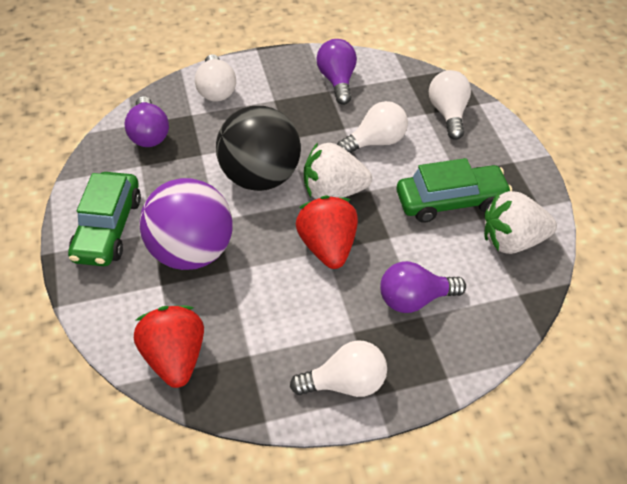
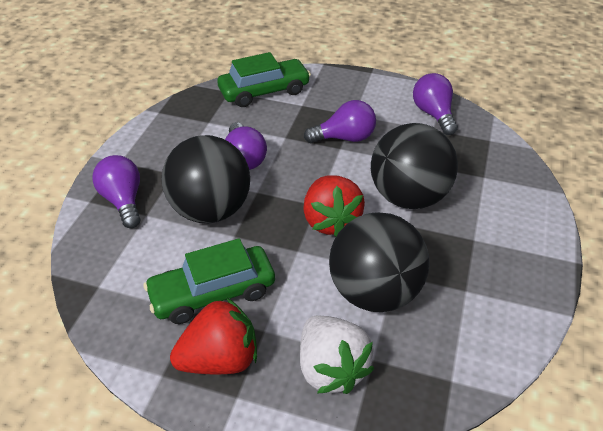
black ball: 1 -> 3
purple ball: 1 -> 0
purple light bulb: 3 -> 4
white light bulb: 4 -> 0
white strawberry: 2 -> 1

